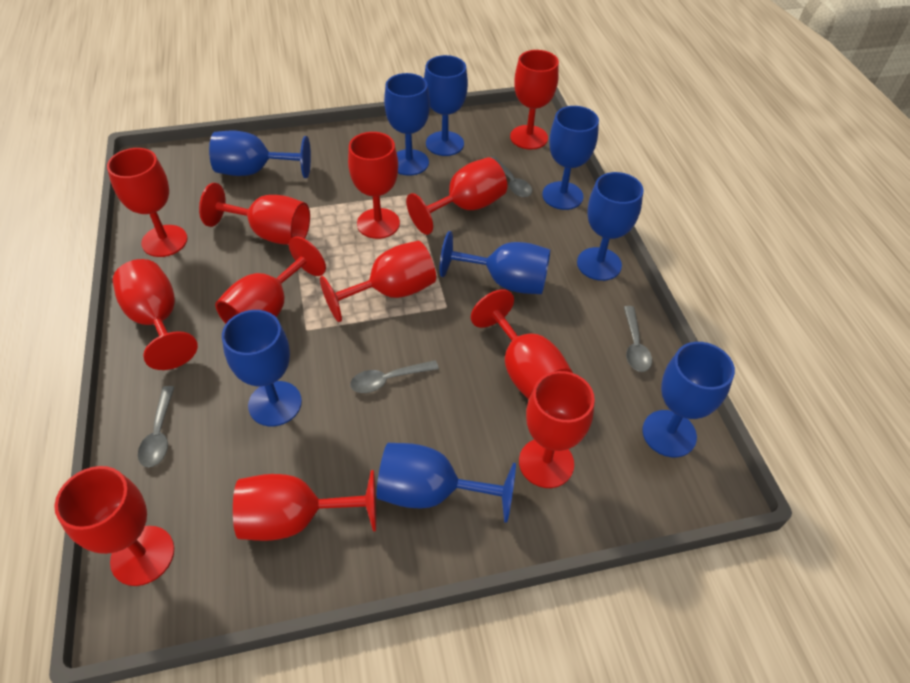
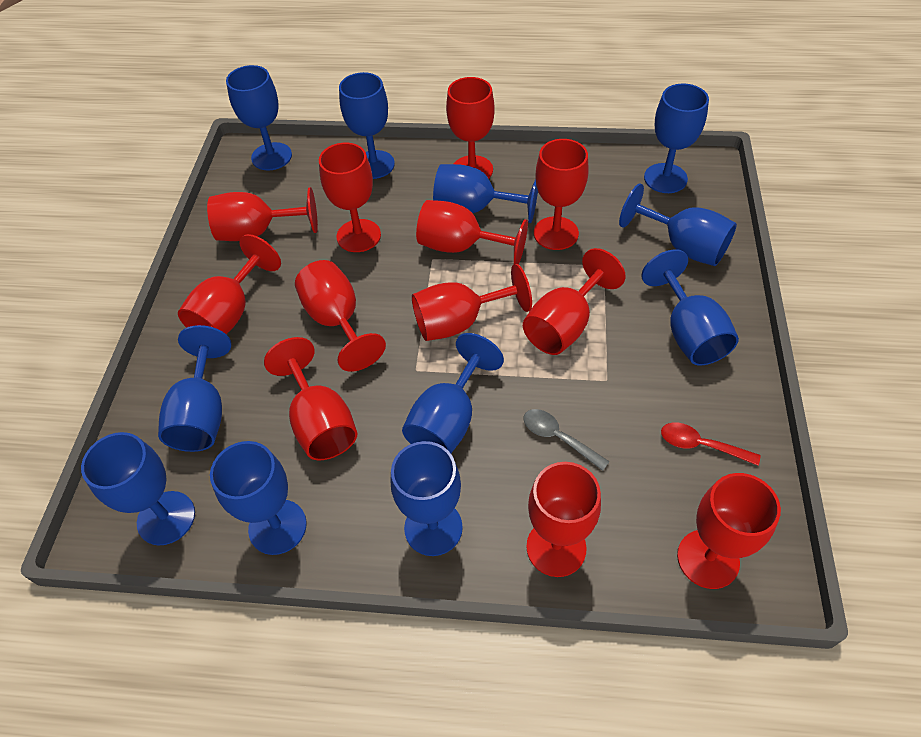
blue goblet: 9 -> 11
grey spoon: 4 -> 1
red spoon: 0 -> 1

